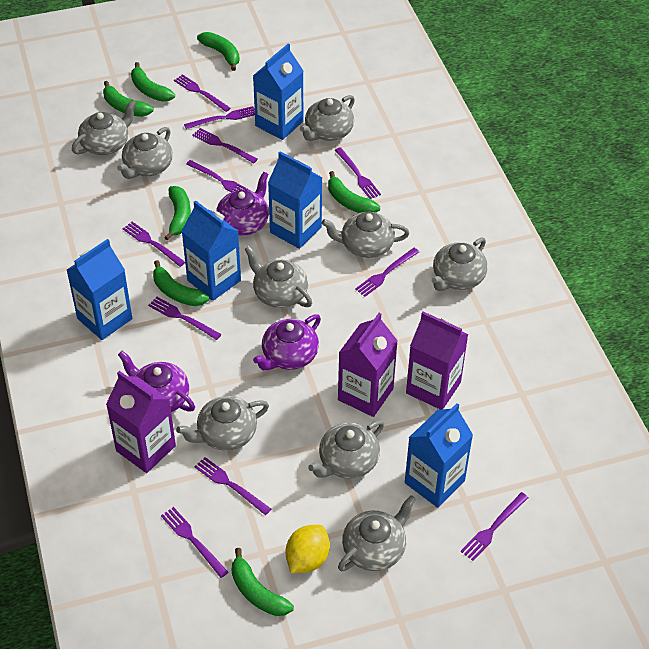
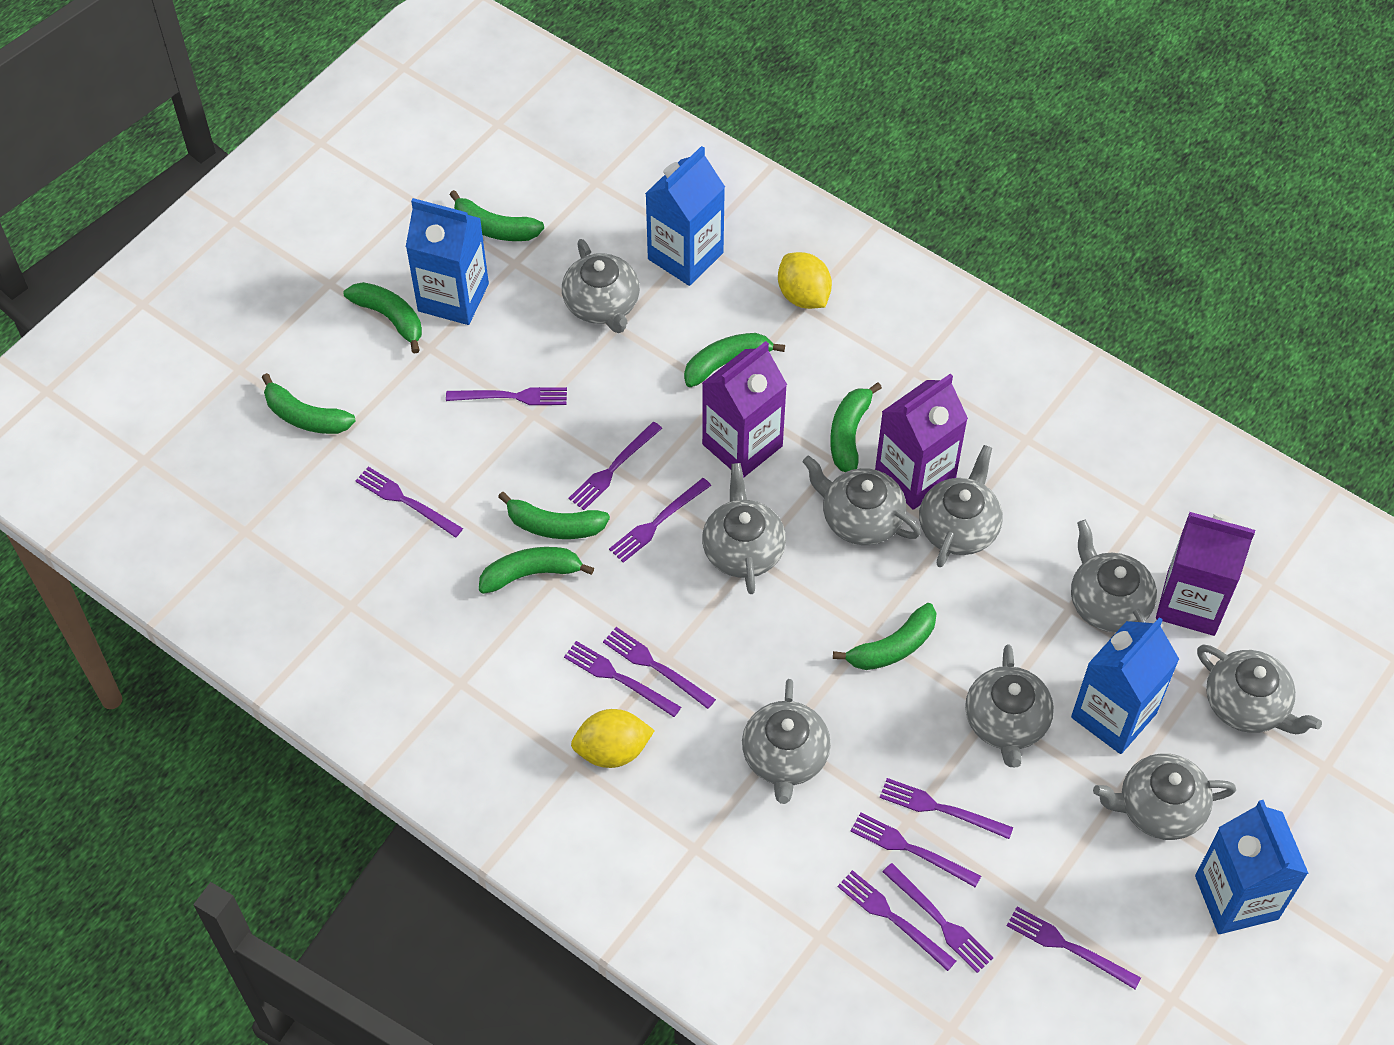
blue carton: 5 -> 4
green banana: 7 -> 8
purple teapot: 3 -> 0
yellow lemon: 1 -> 2

